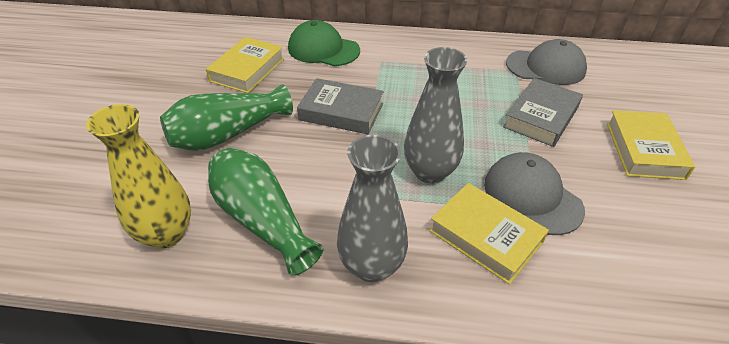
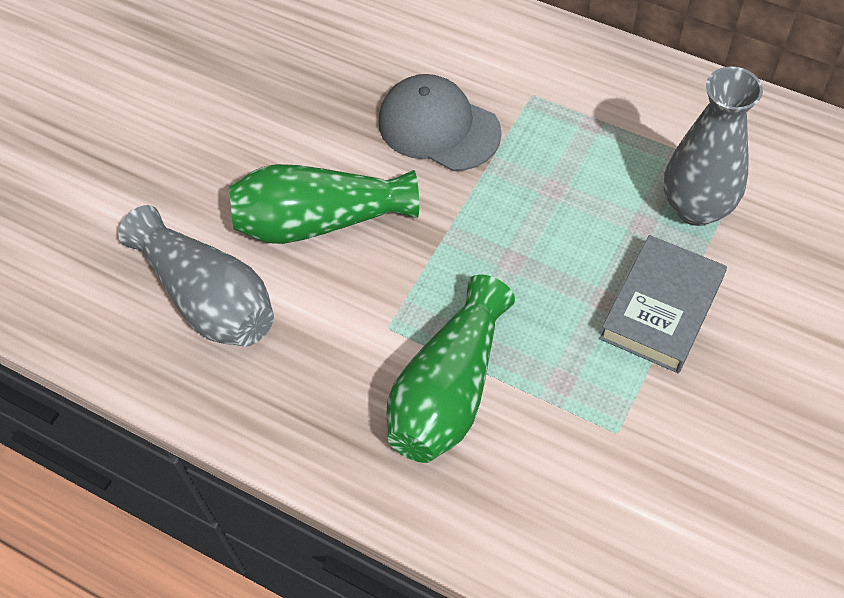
green cap: 1 -> 0
grey book: 2 -> 1
grey cap: 2 -> 1
yellow book: 3 -> 0
yellow vase: 1 -> 0

